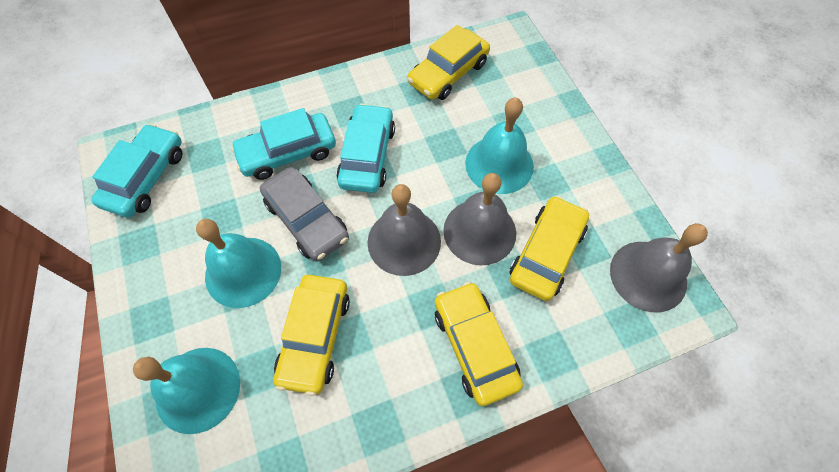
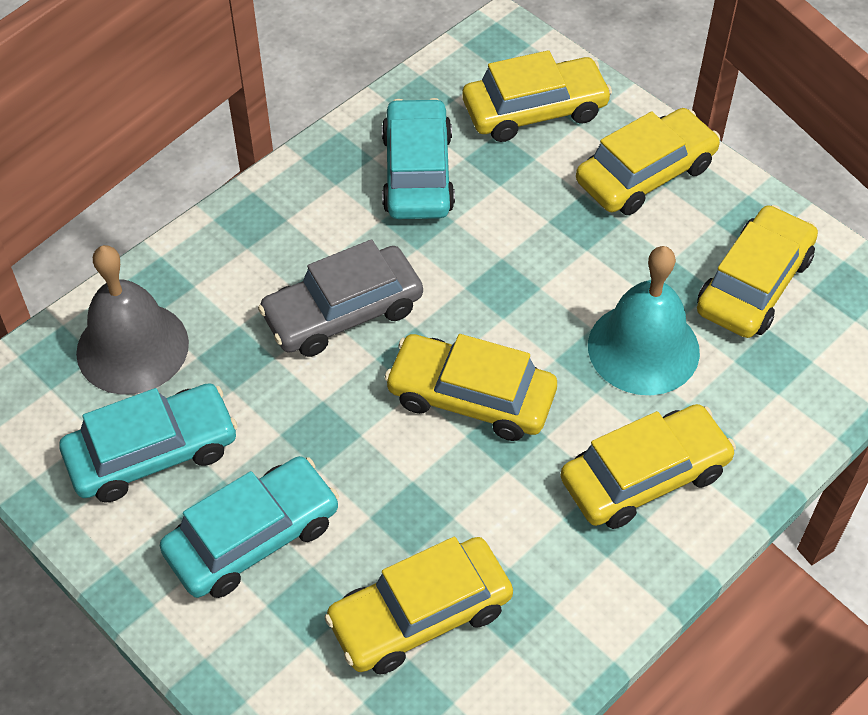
grey bell: 3 -> 1
turquoise bell: 3 -> 1
yellow car: 4 -> 6

